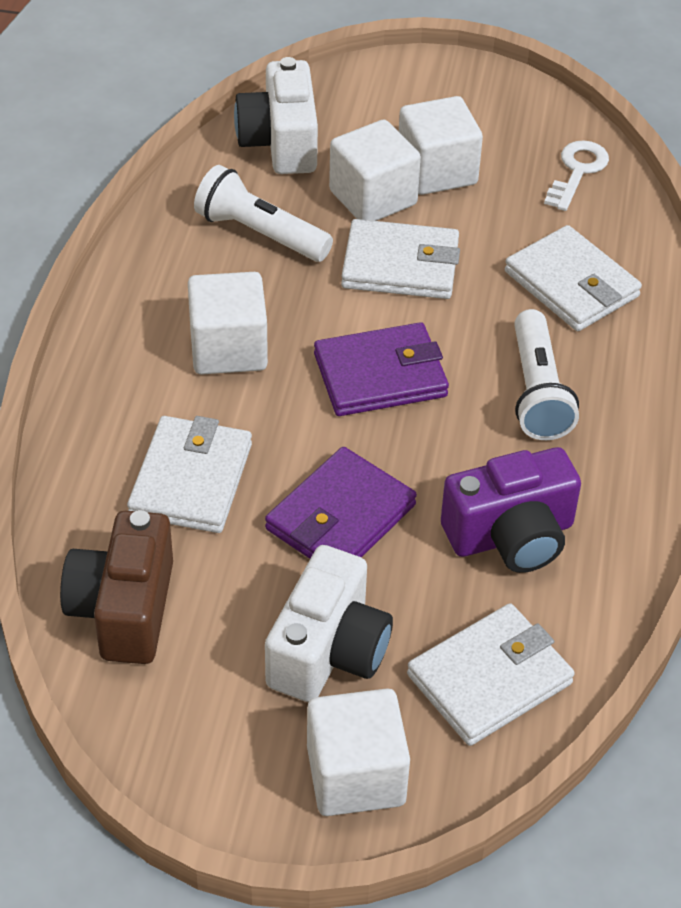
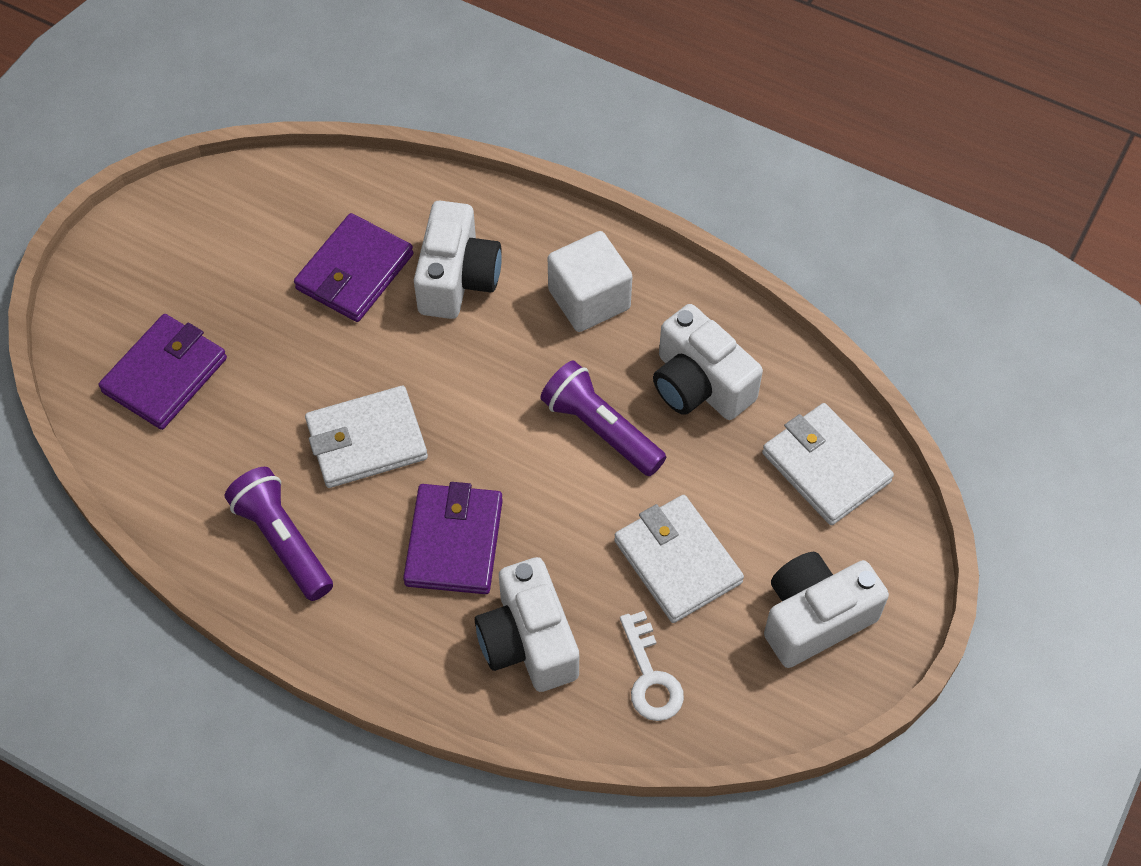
brown camera: 1 -> 0
purple camera: 1 -> 0
purple flashlight: 0 -> 2
purple wallet: 2 -> 3
white camera: 2 -> 4
white cube: 4 -> 1
white flashlight: 2 -> 0
white wallet: 4 -> 3

